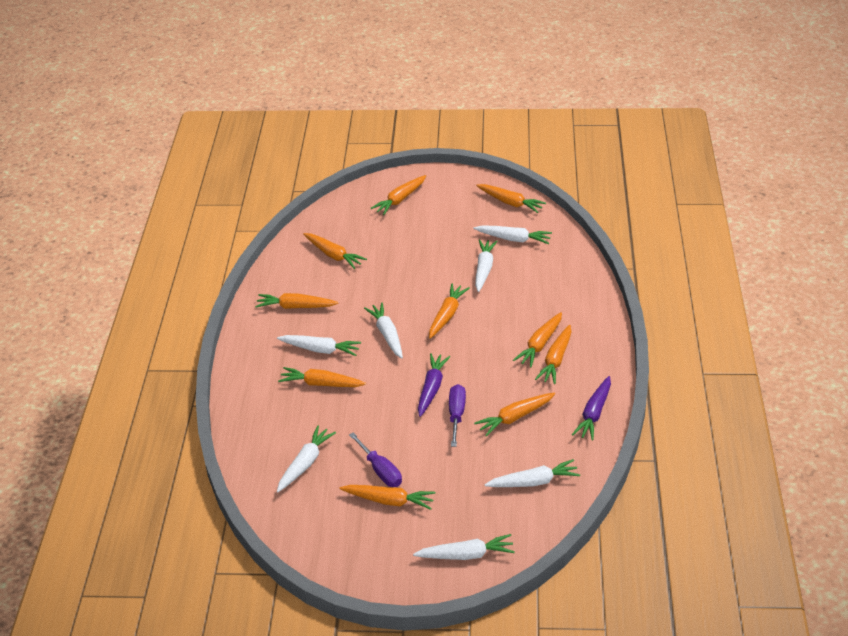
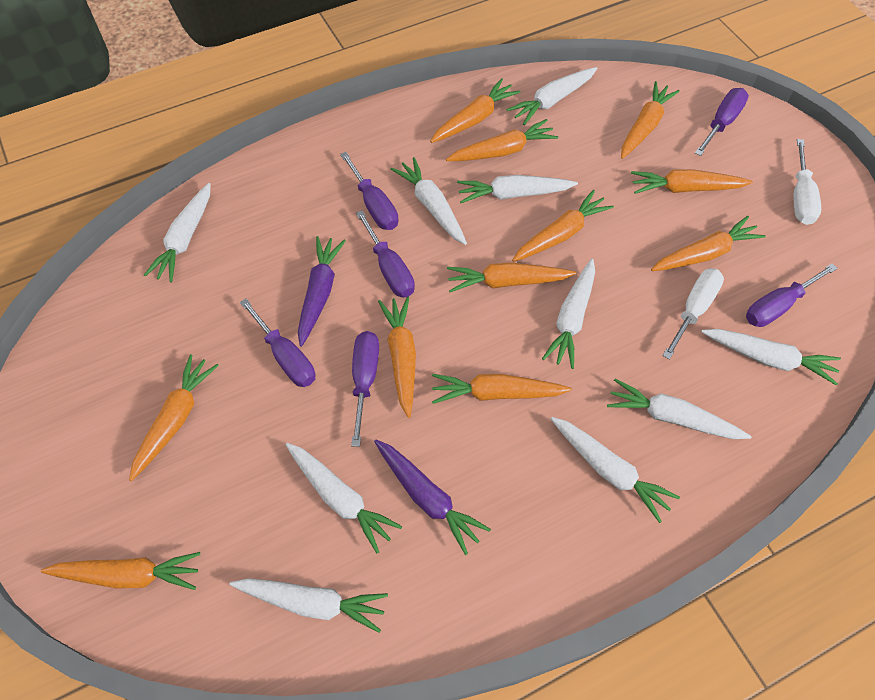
orange carrot: 10 -> 11
purple screwdriver: 2 -> 6
white carrot: 7 -> 10
white screwdriver: 0 -> 2

